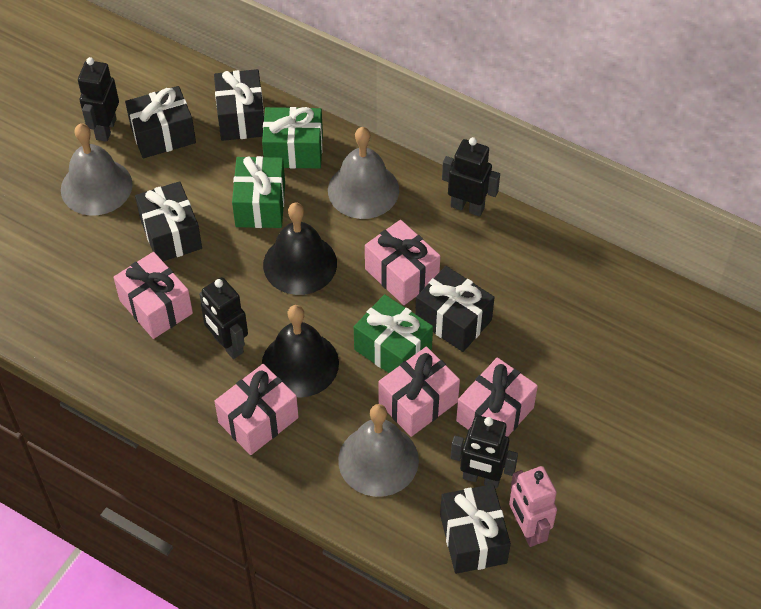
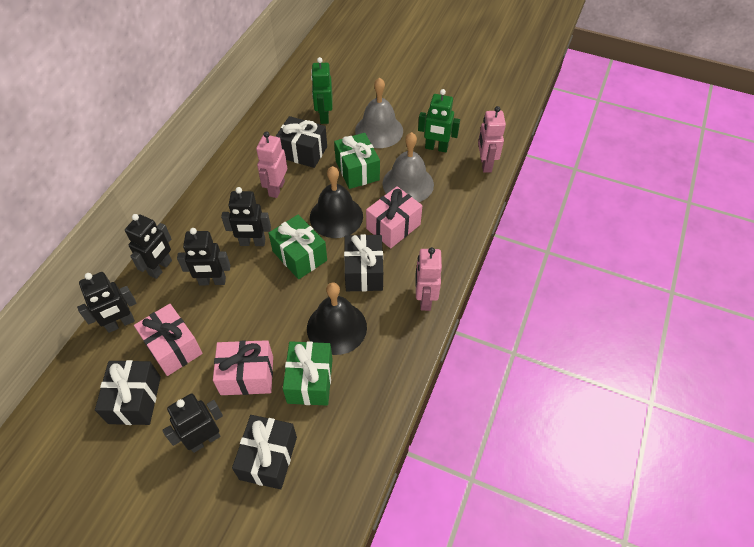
black gift: 5 -> 4
black robot: 4 -> 5
green robot: 0 -> 2
grey bell: 3 -> 2
pink gift: 5 -> 3
pink robot: 1 -> 3

